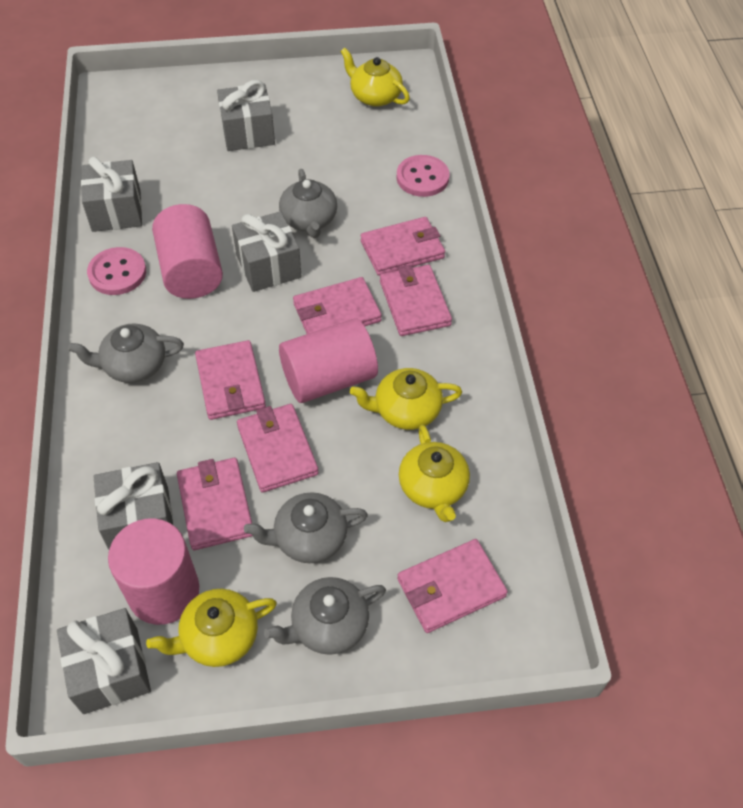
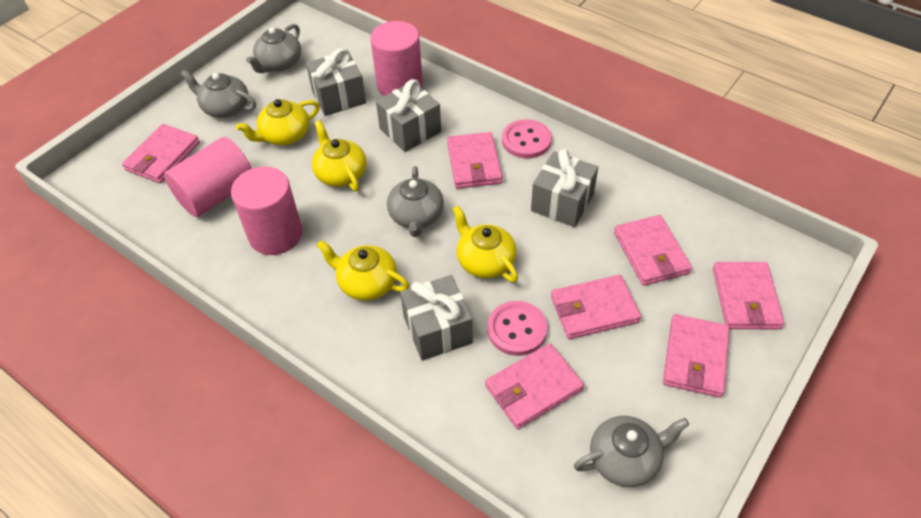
grey gift: 5 -> 4

